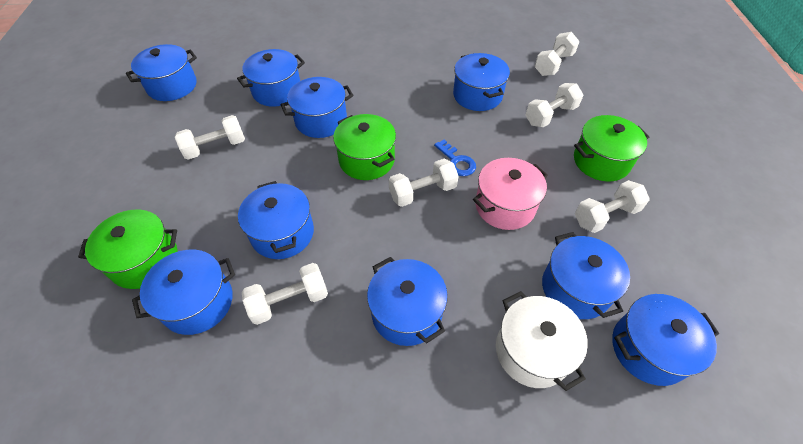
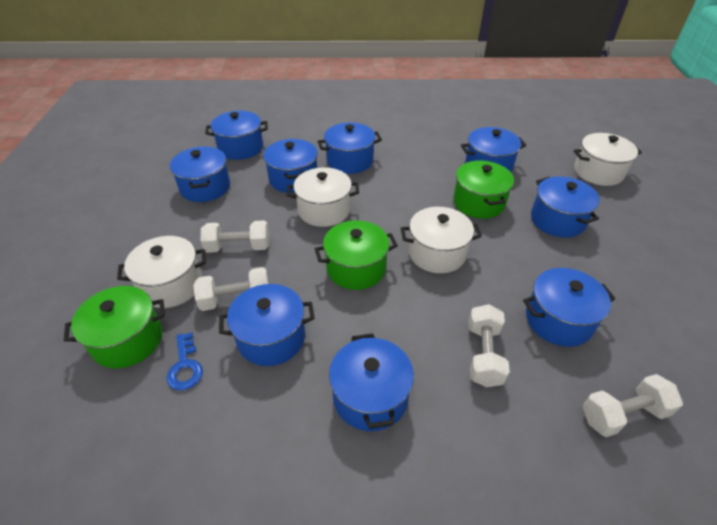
pink pot: 1 -> 0
white dumbbell: 6 -> 4
white pot: 1 -> 4

